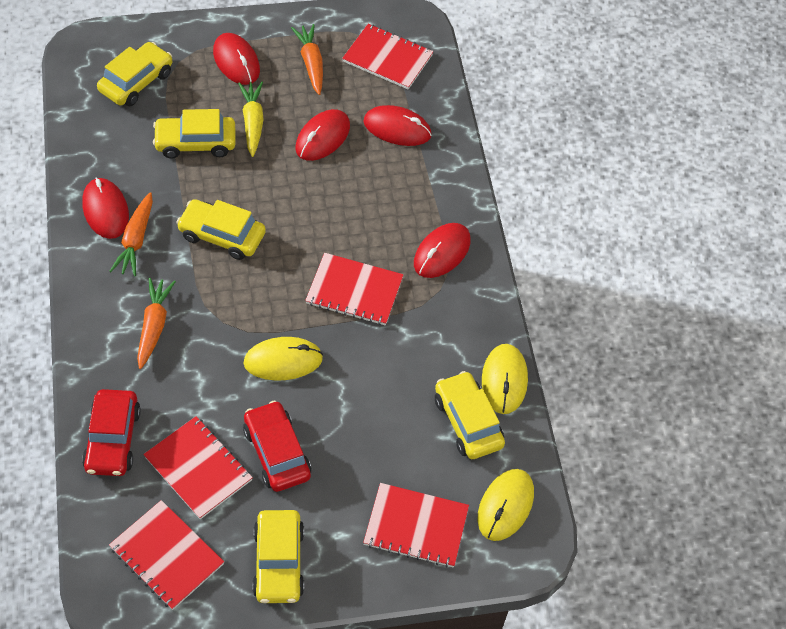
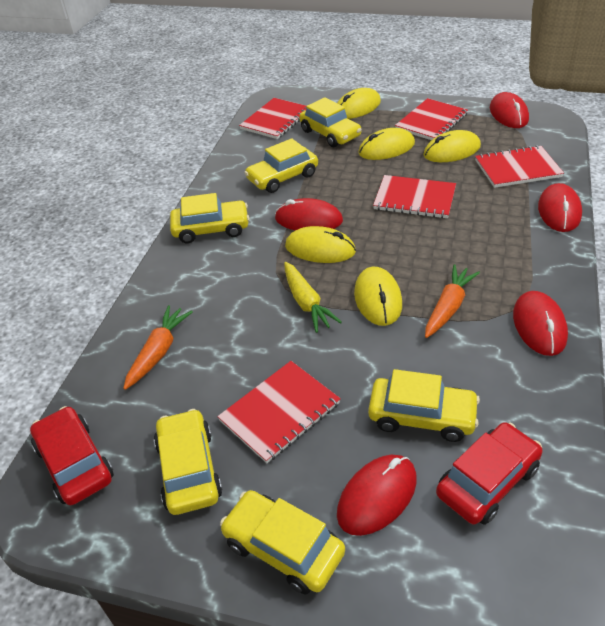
orange carrot: 3 -> 2
yellow car: 5 -> 6
yellow mouse: 3 -> 5

